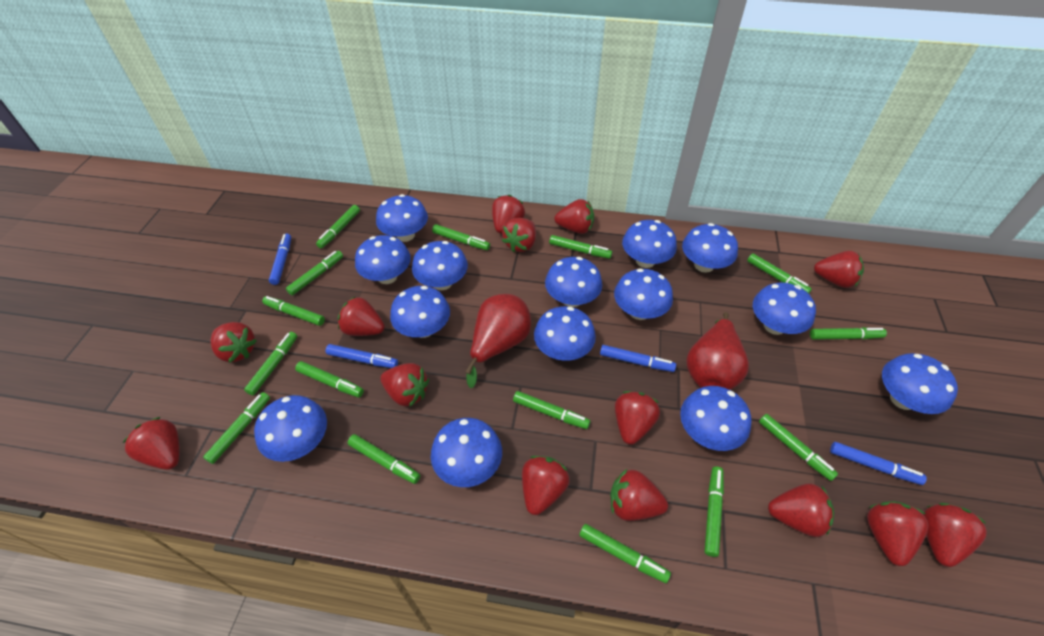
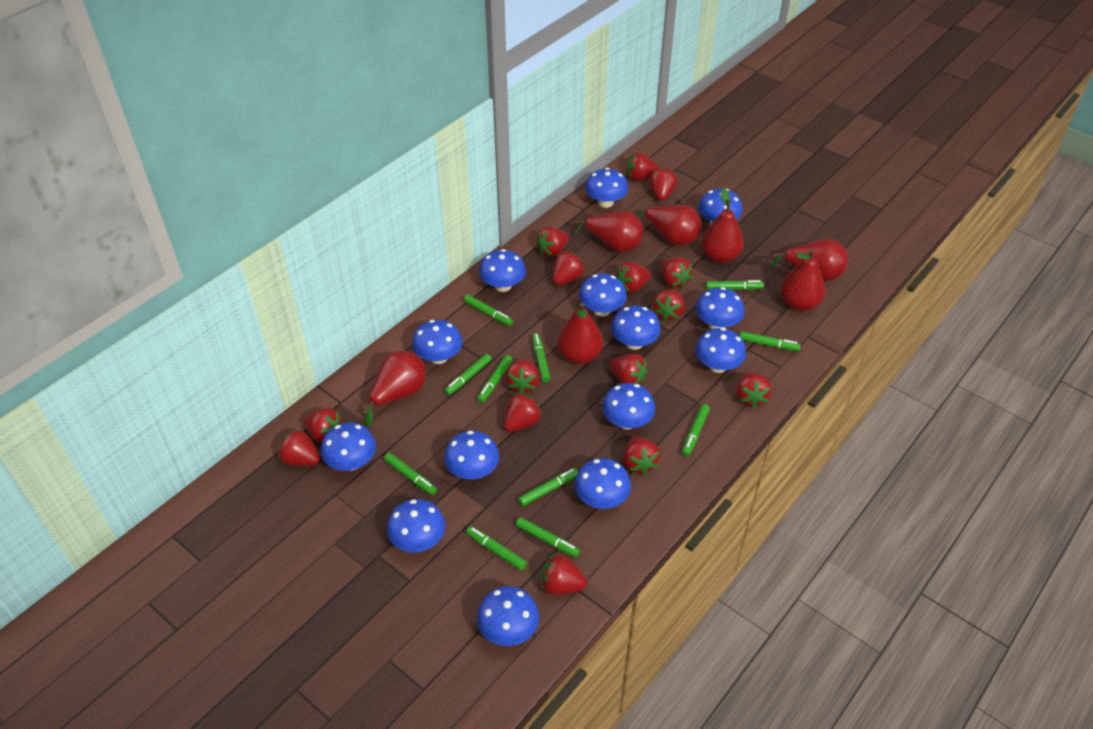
blue marker: 4 -> 0
green marker: 15 -> 11
red pear: 2 -> 7
red strawberry: 14 -> 15

